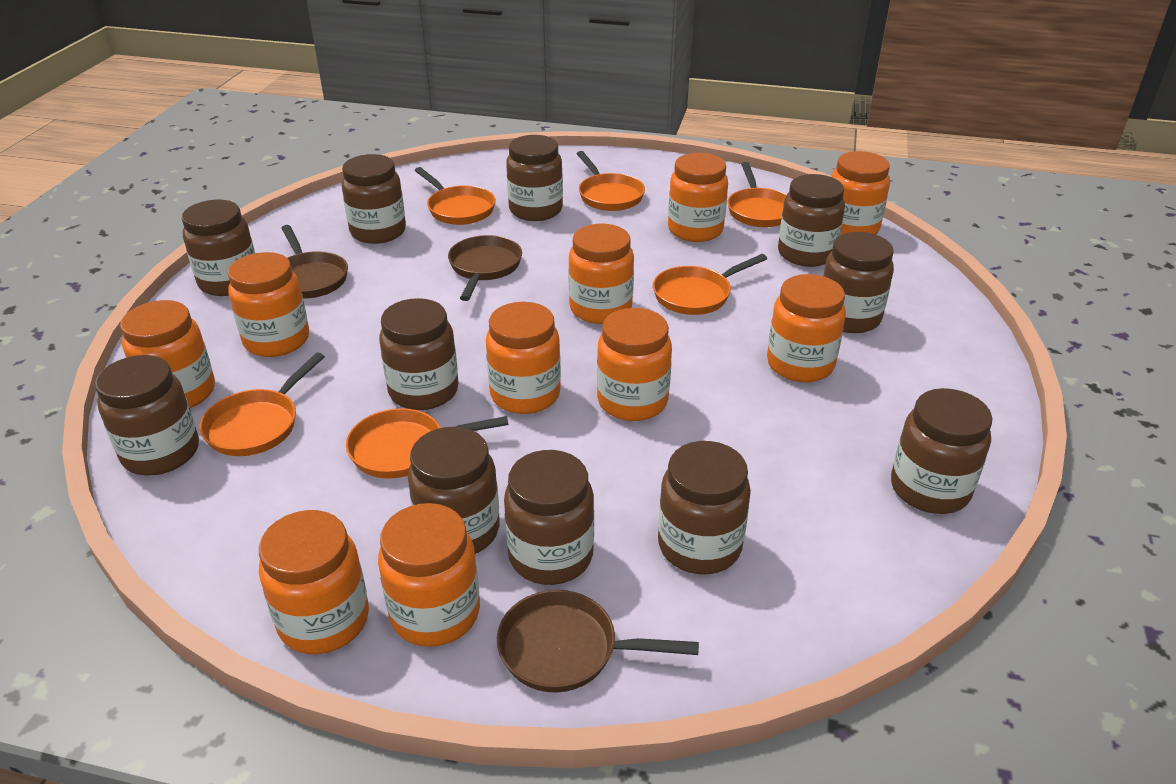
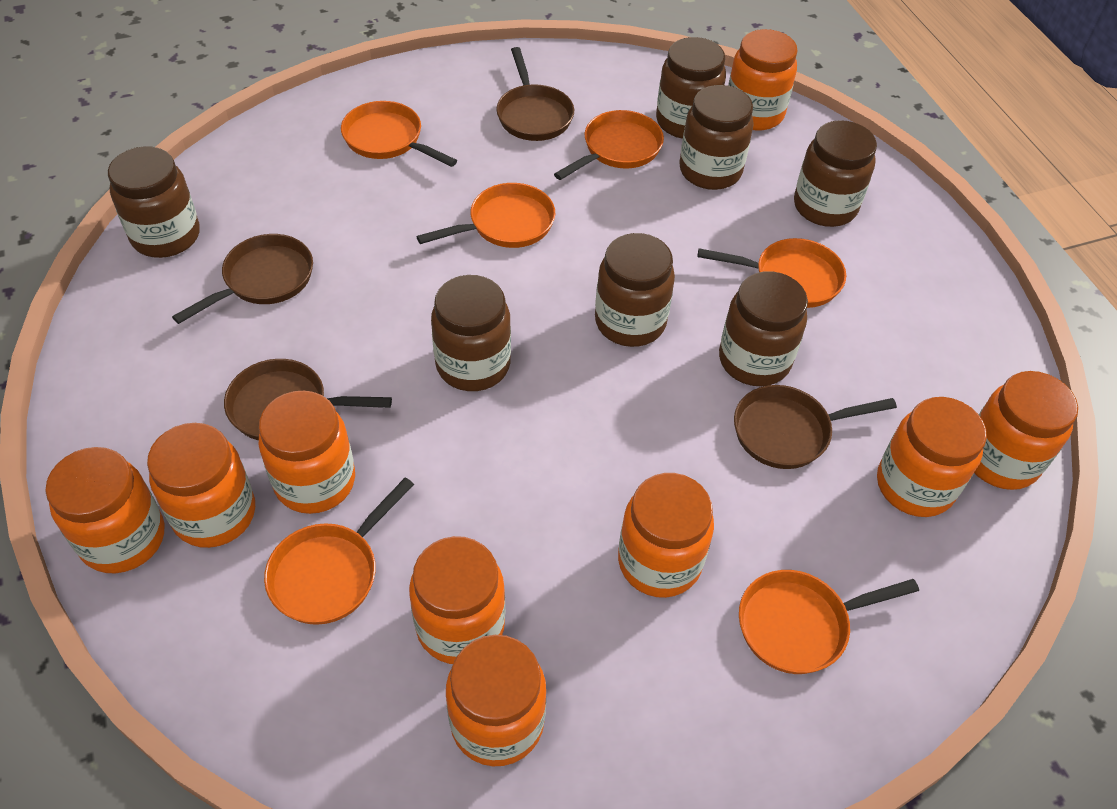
brown jar: 11 -> 7
brown pan: 3 -> 4
orange jar: 10 -> 9

